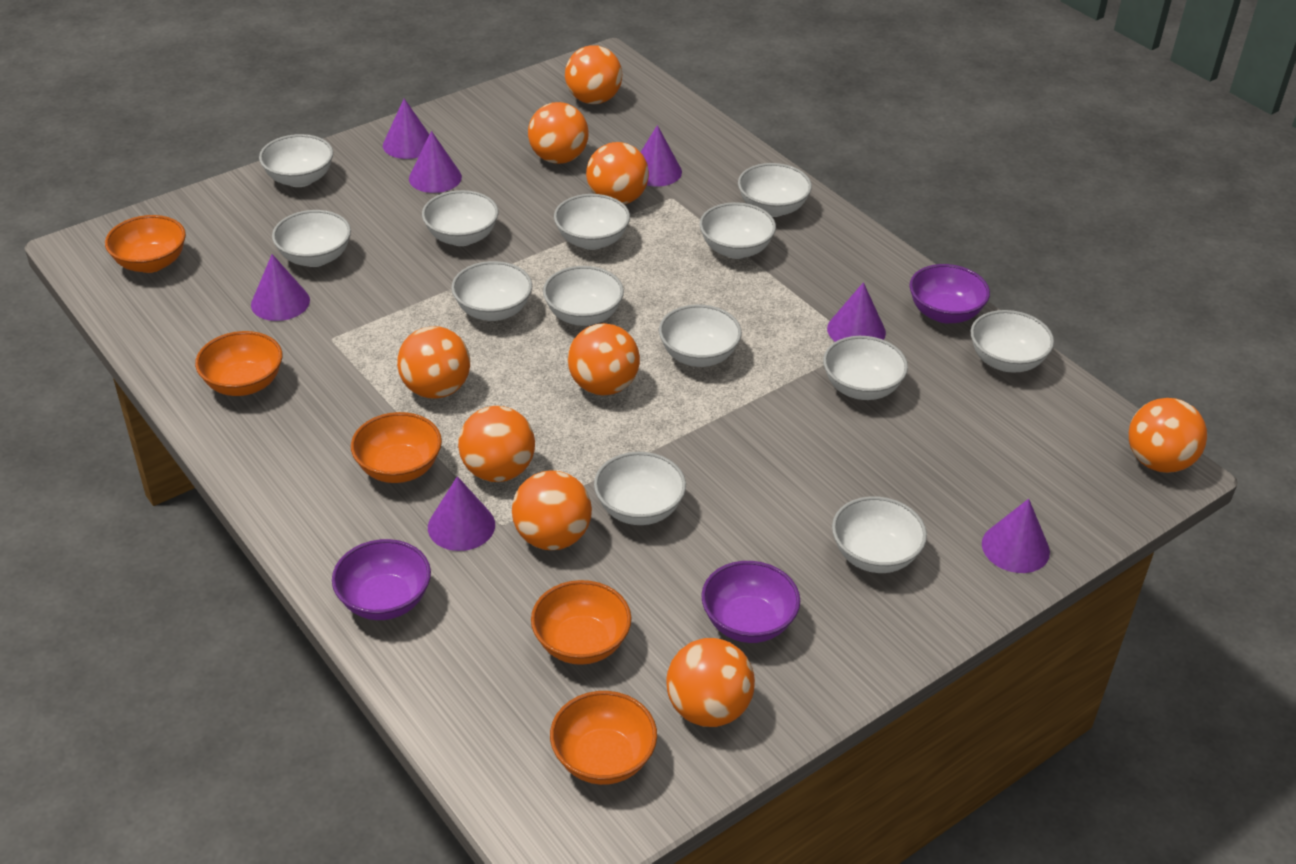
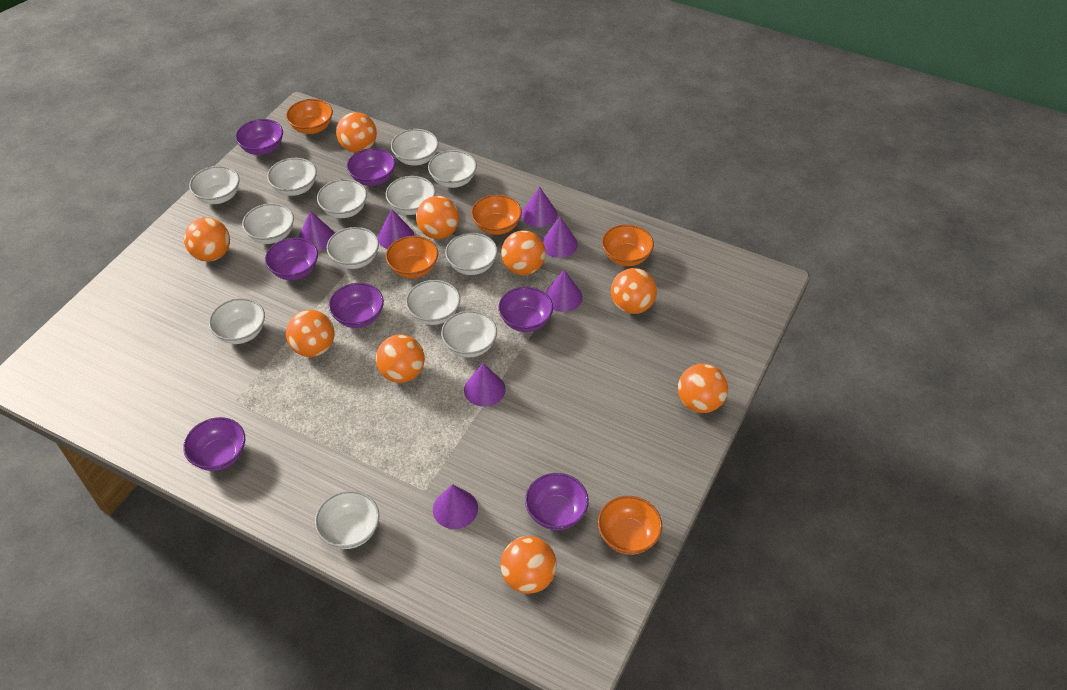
purple bowl: 3 -> 7

